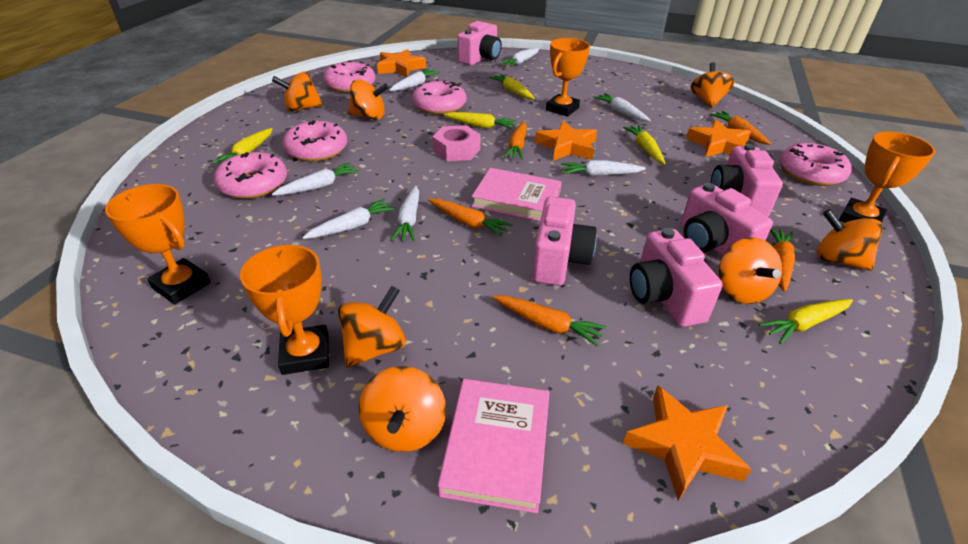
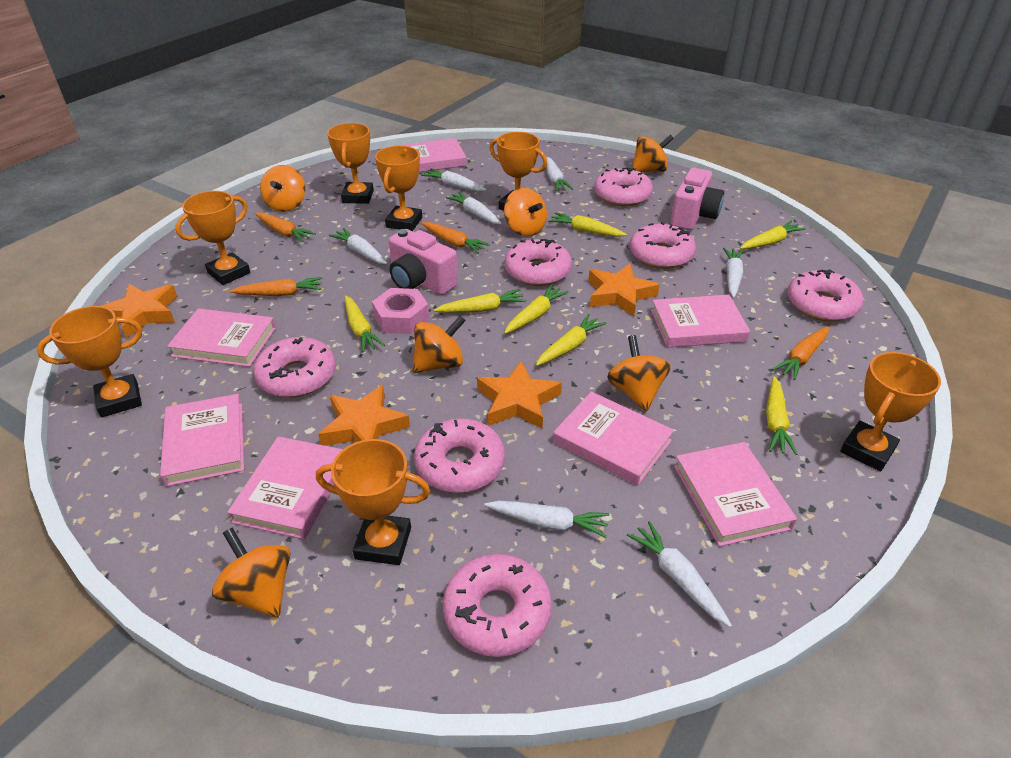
orange carrot: 5 -> 4
orange spinning top: 7 -> 6
orange trophy: 4 -> 7
pink book: 2 -> 7
pink camera: 5 -> 2
pink donut: 5 -> 7
yellow carrot: 5 -> 7

